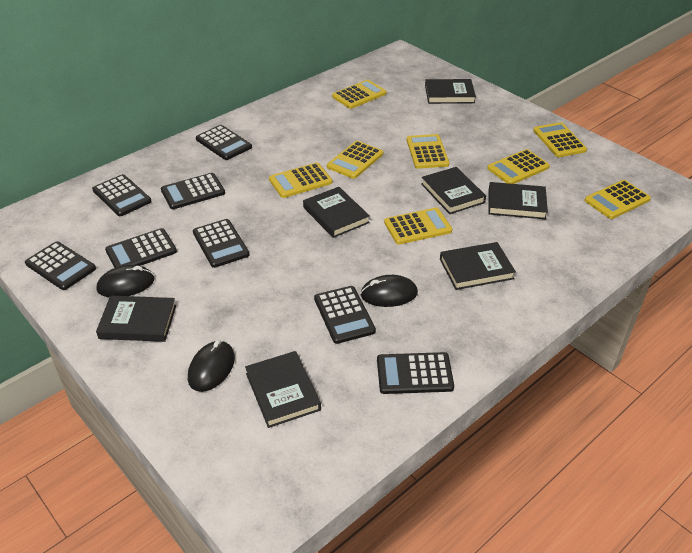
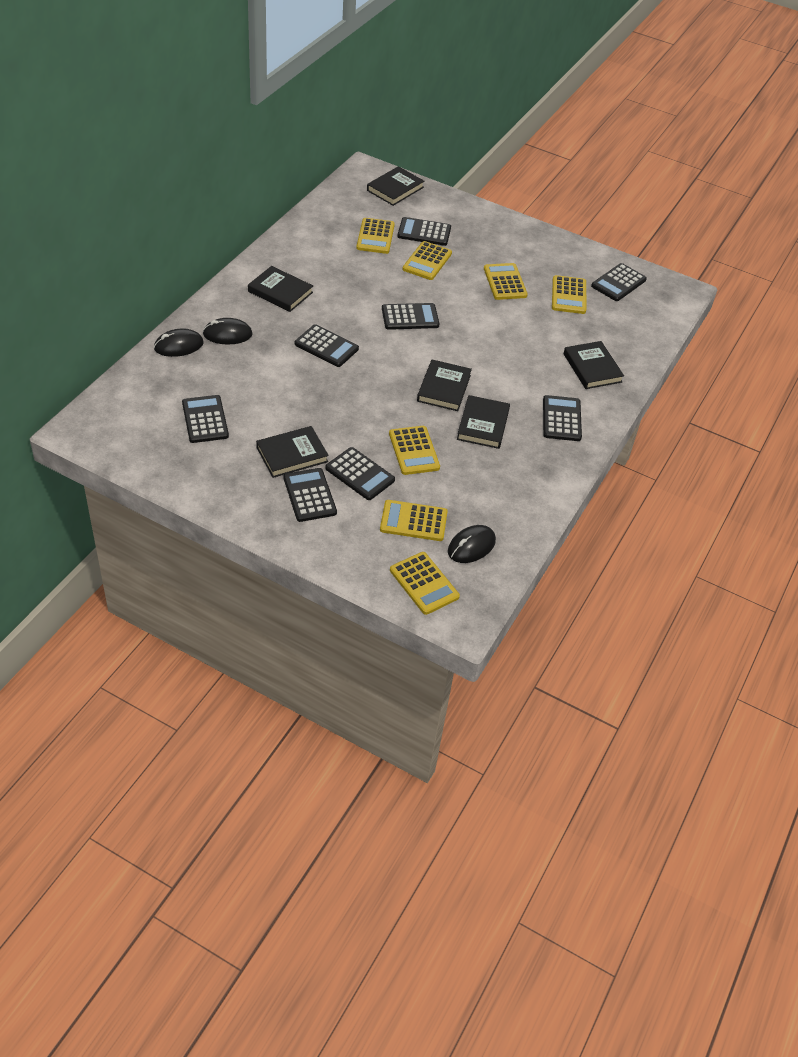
black book: 7 -> 6
yellow calculator: 8 -> 7

